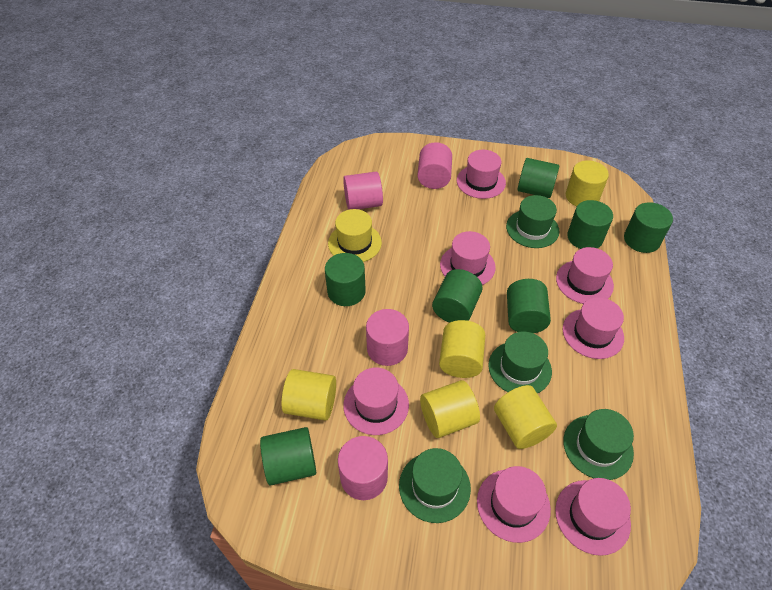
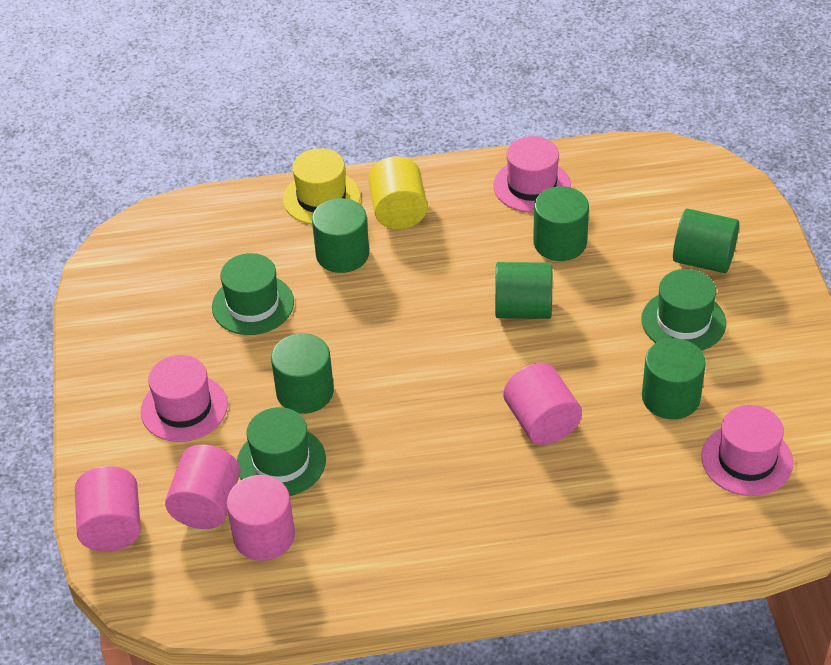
green cylinder: 7 -> 6
green hat: 4 -> 3
pink hat: 7 -> 3
yellow cylinder: 5 -> 1

